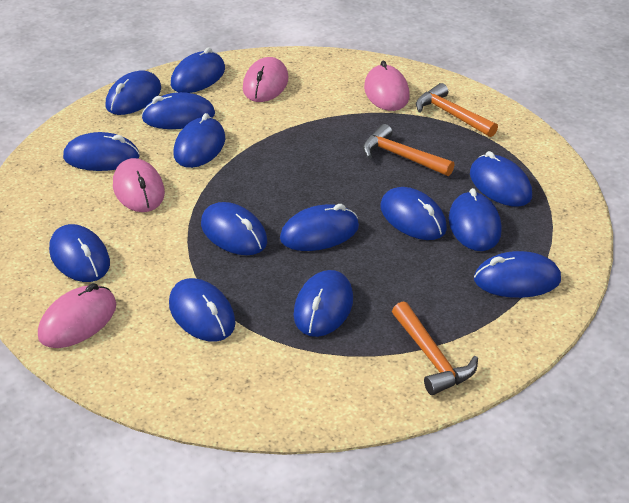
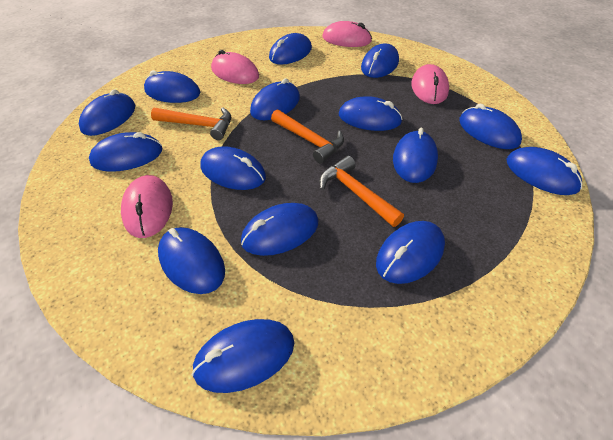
blue mouse: 14 -> 15

